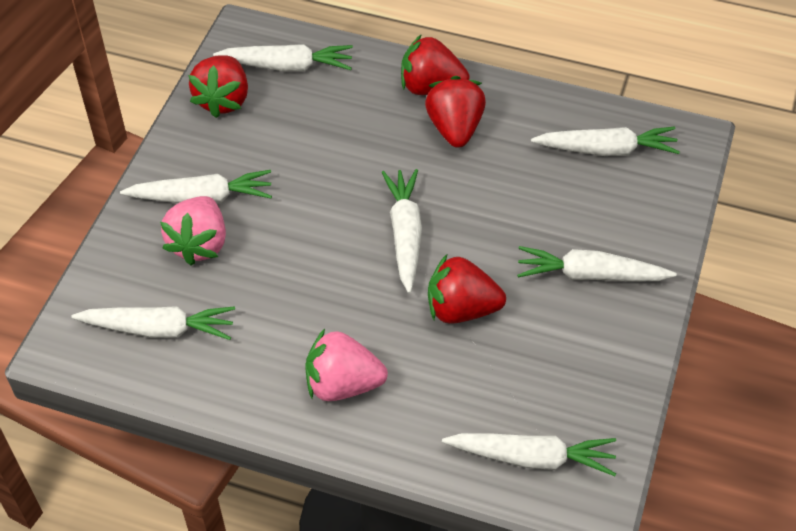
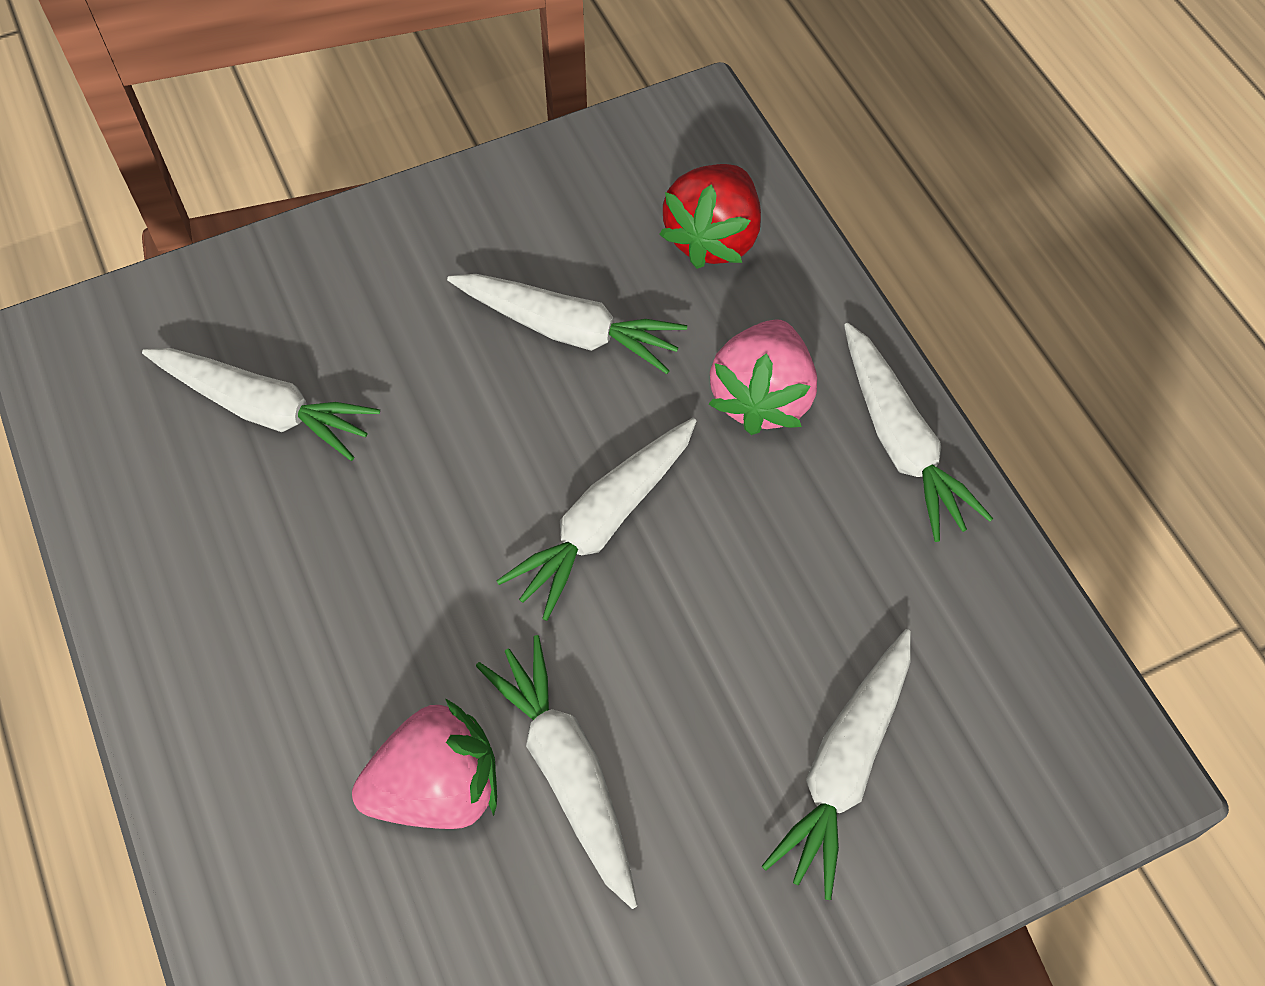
red strawberry: 4 -> 1
white carrot: 7 -> 6

